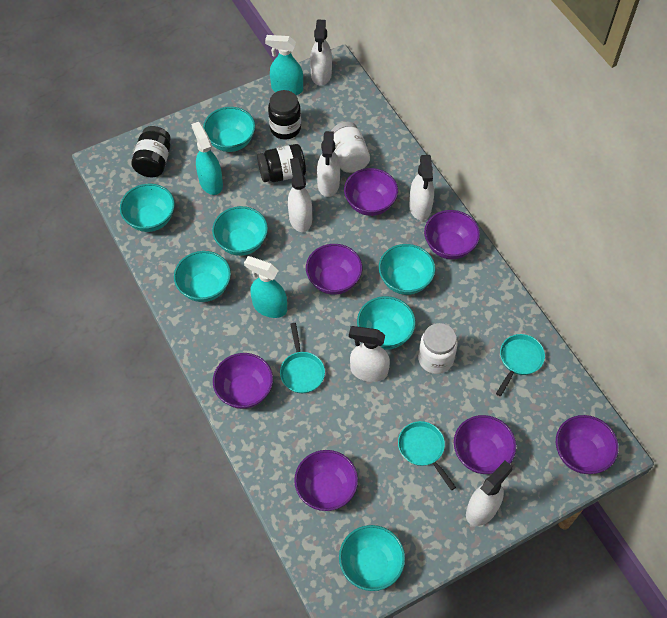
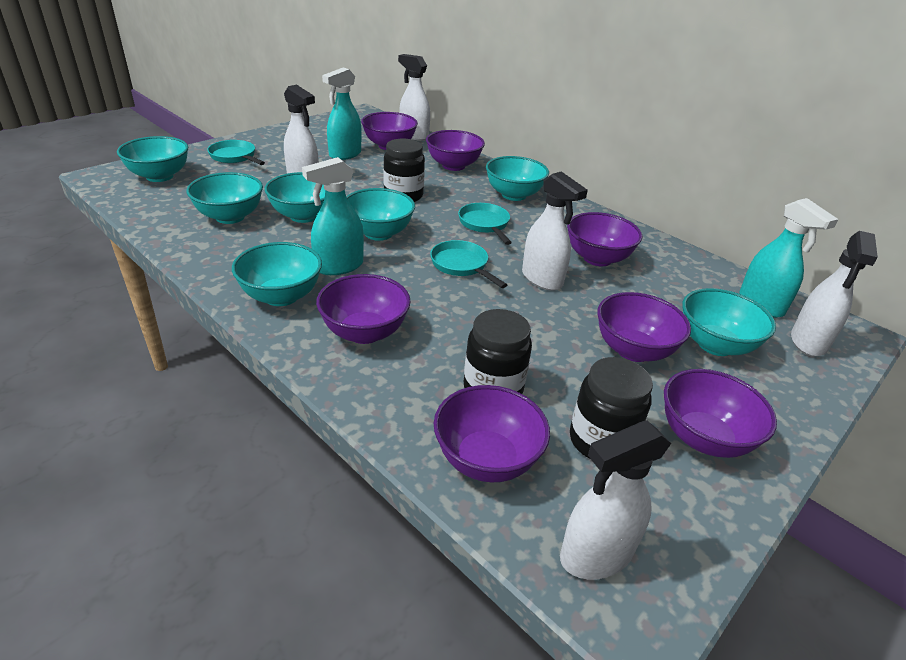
white jar: 2 -> 0
white spray bottle: 6 -> 5

